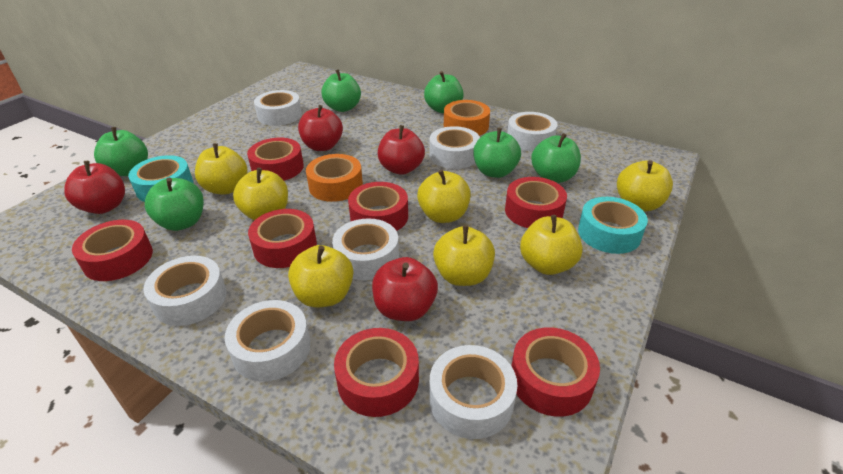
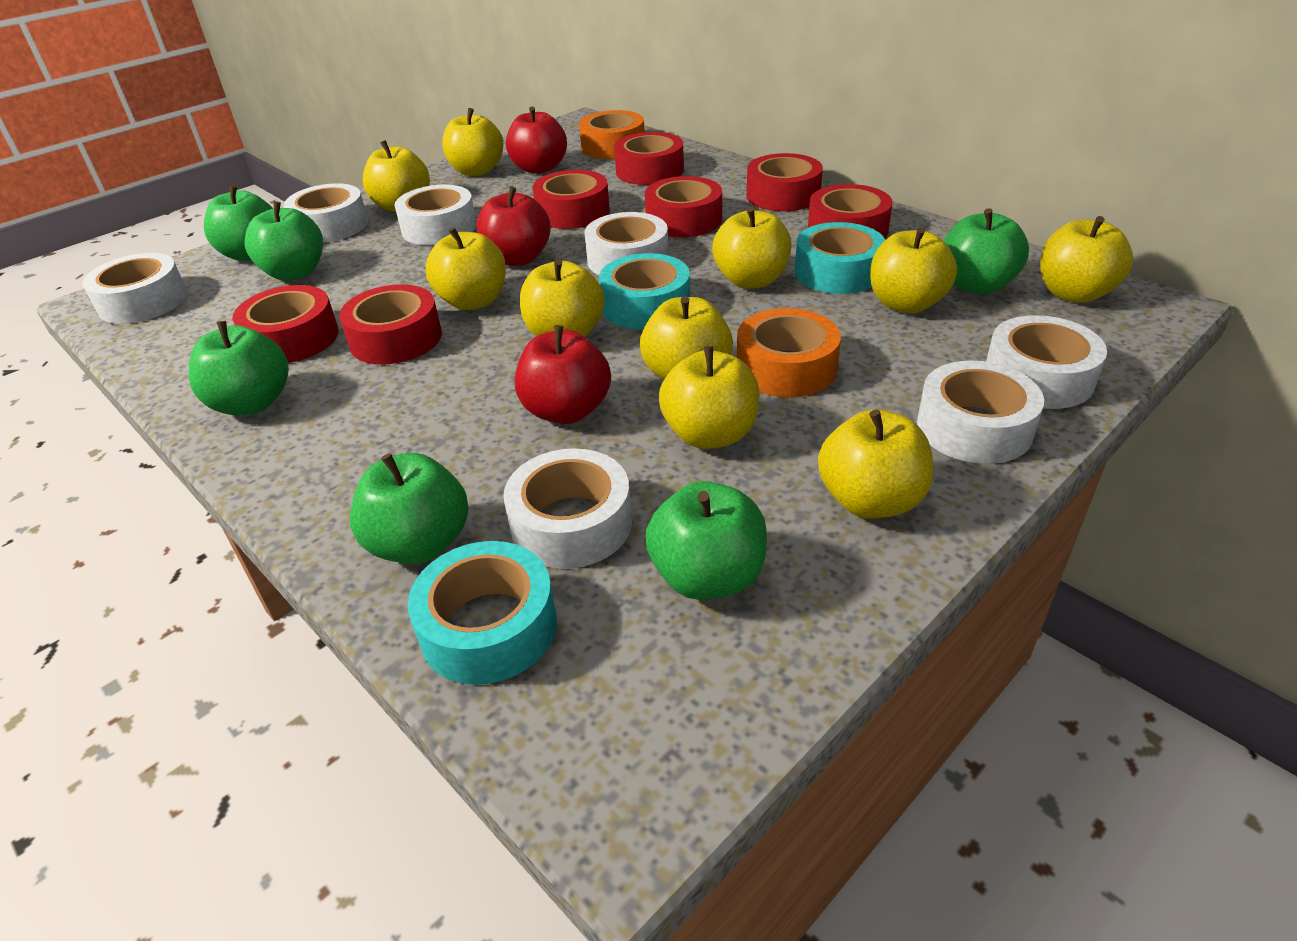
red apple: 4 -> 3
turquoise tape: 2 -> 3
yellow apple: 7 -> 10

